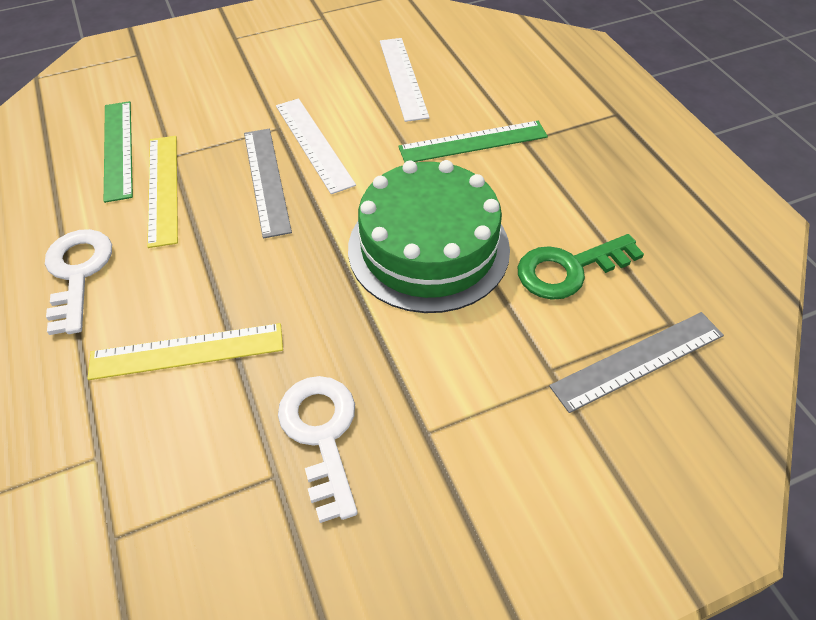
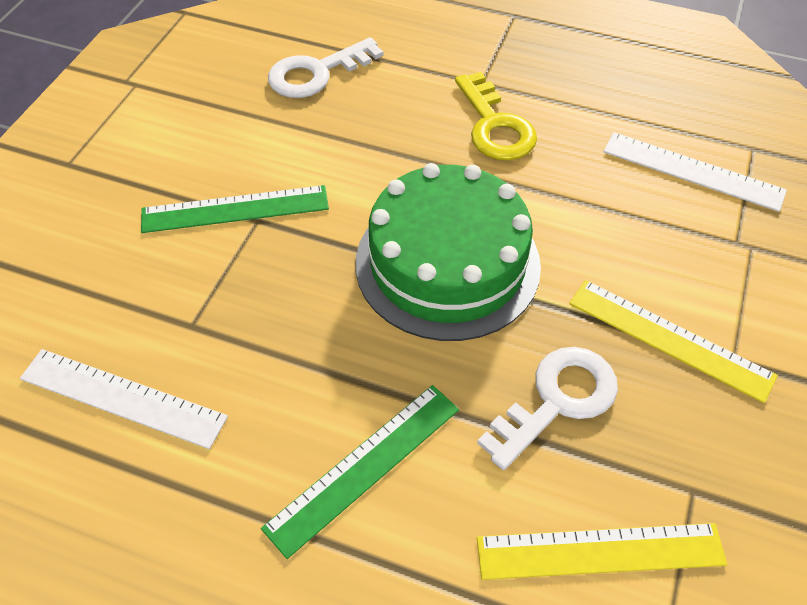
green key: 1 -> 0
grey ruler: 2 -> 0
yellow key: 0 -> 1

